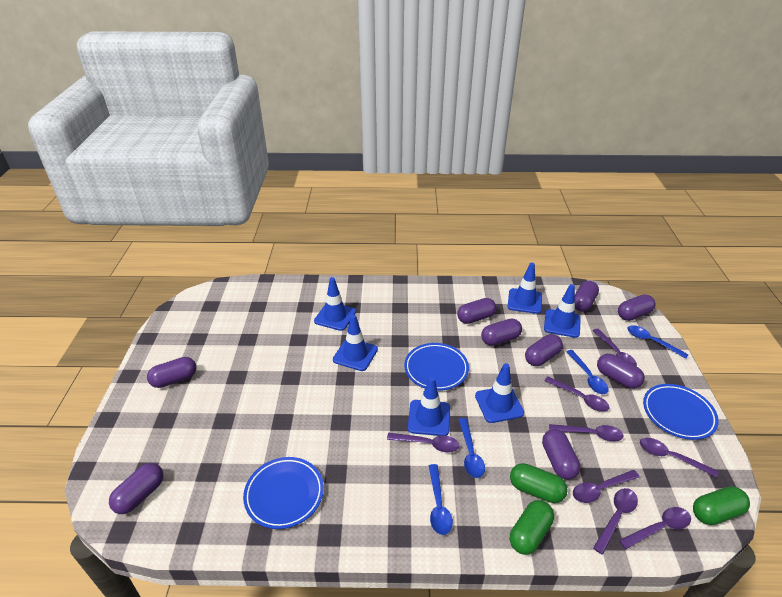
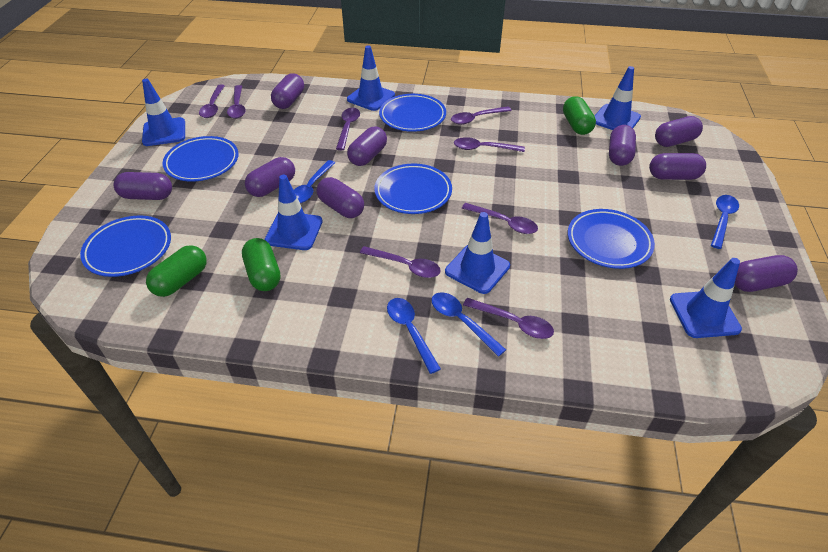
blue plate: 3 -> 5

